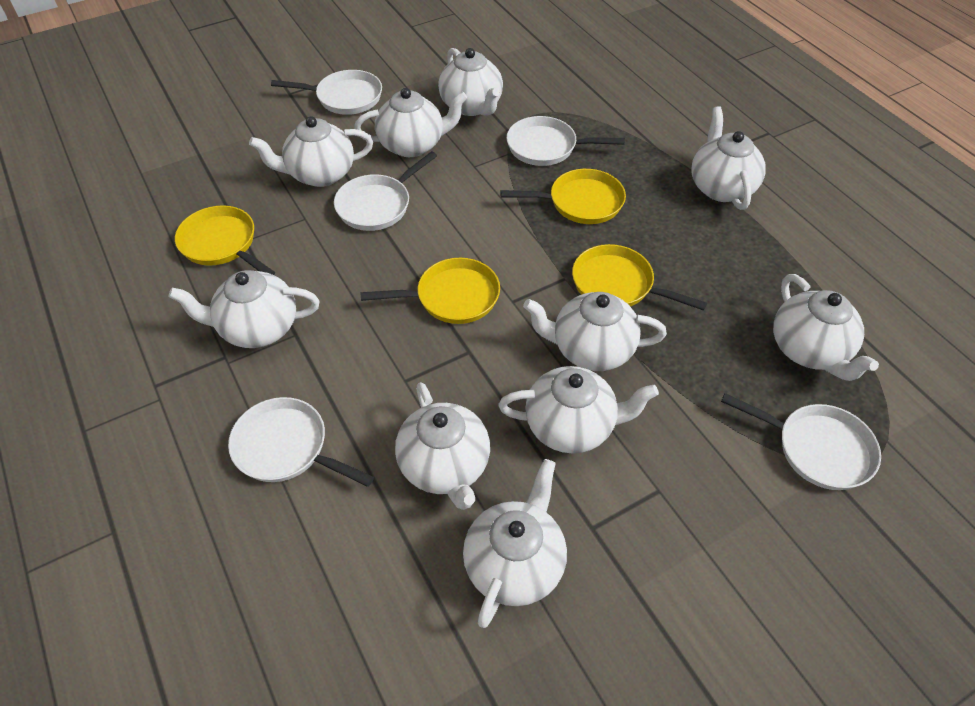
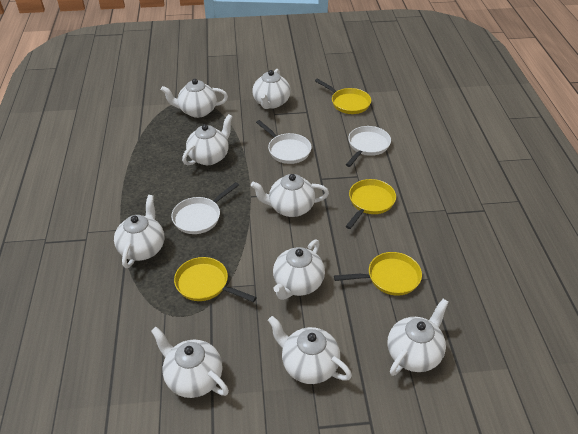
white pan: 5 -> 3
white teapot: 10 -> 9

